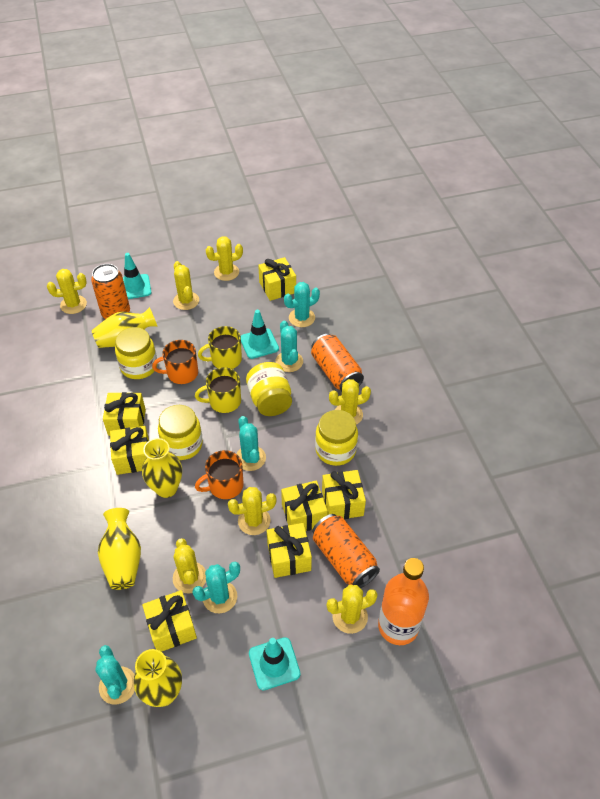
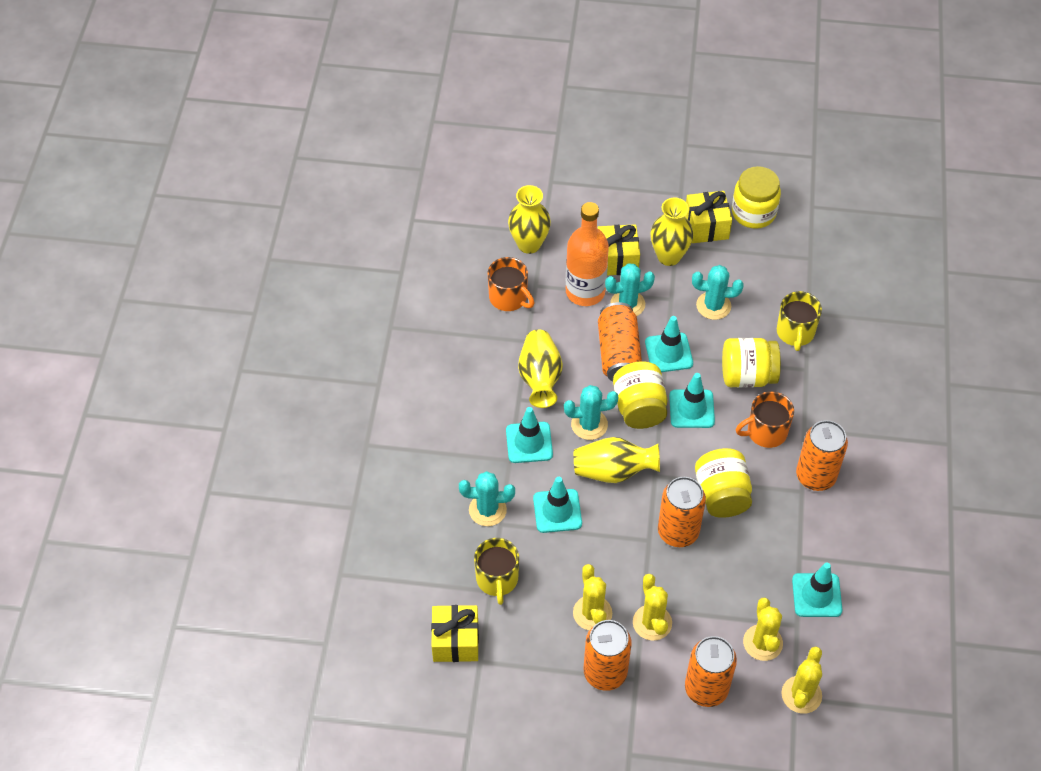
orange can: 3 -> 5
turquoise cactus: 5 -> 4
turquoise traffic cone: 3 -> 5
yellow cactus: 7 -> 4
yellow gift: 7 -> 3

